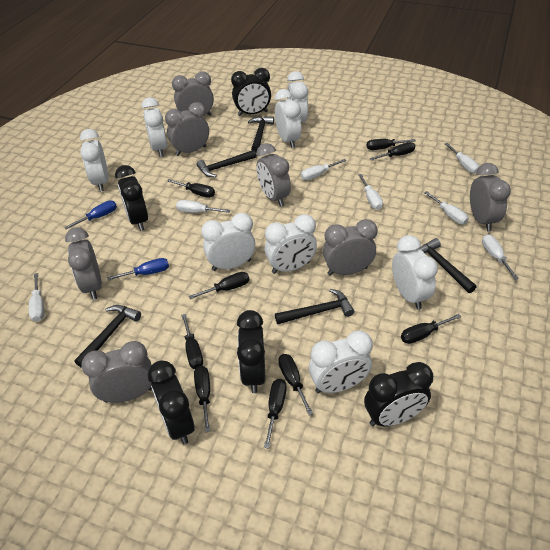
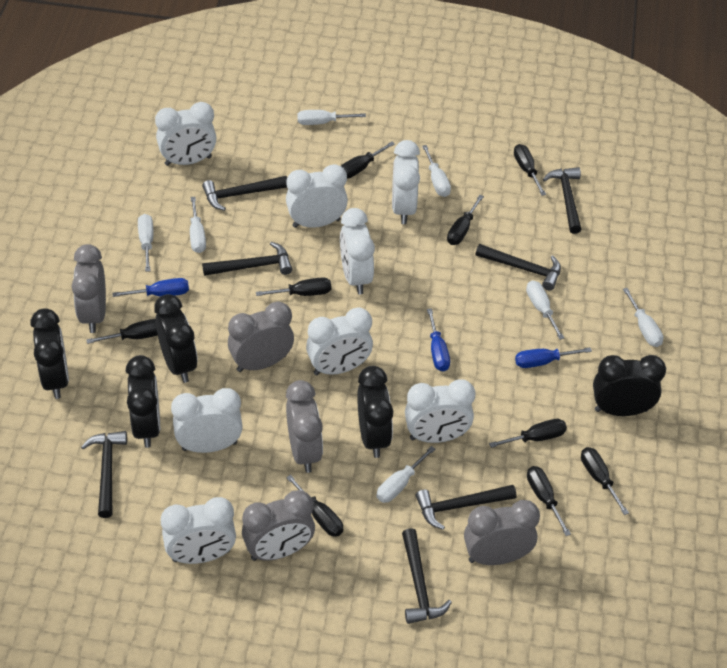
black hammer: 5 -> 7
blue screwdriver: 2 -> 3
grey clock: 7 -> 5

